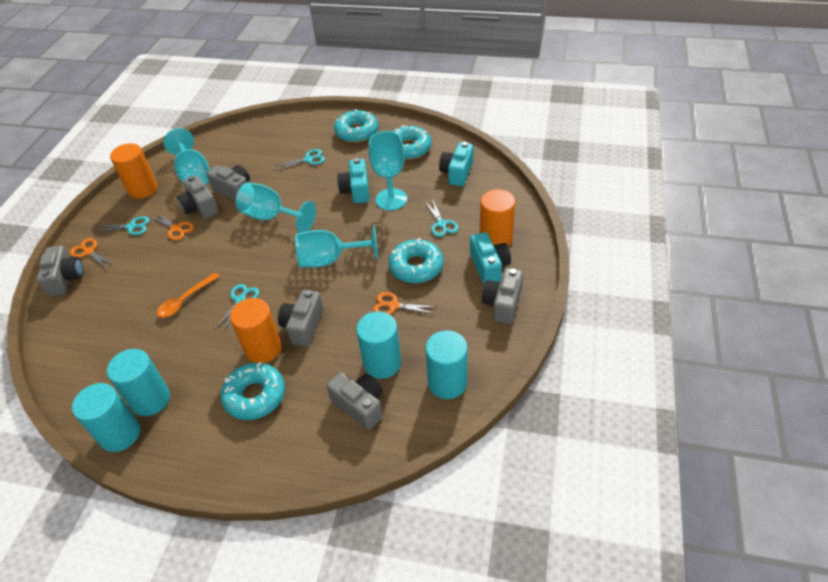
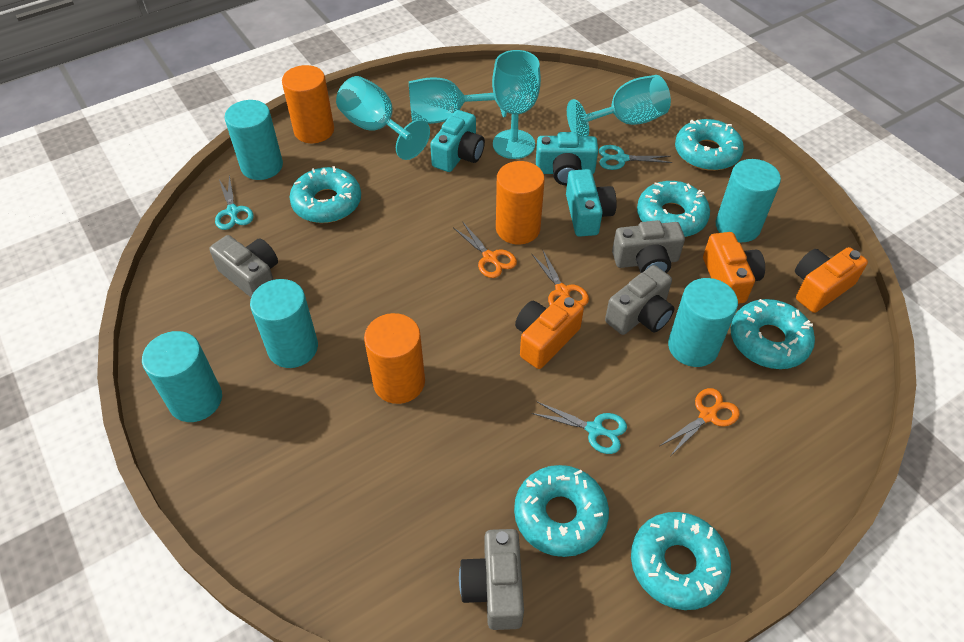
grey camera: 6 -> 4
orange camera: 0 -> 3
orange spoon: 1 -> 0
turquoise cylinder: 4 -> 5
turquoise donut: 4 -> 6
turquoise scissors: 4 -> 3

